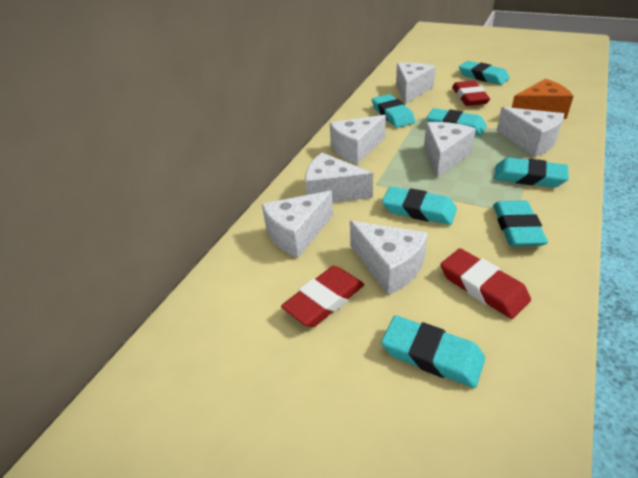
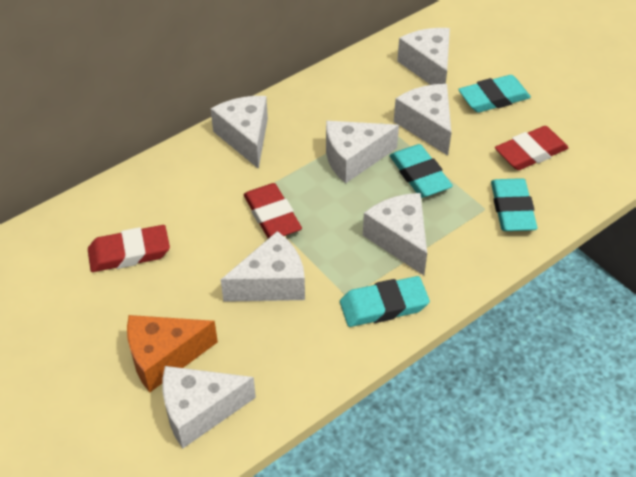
turquoise eraser: 7 -> 4

